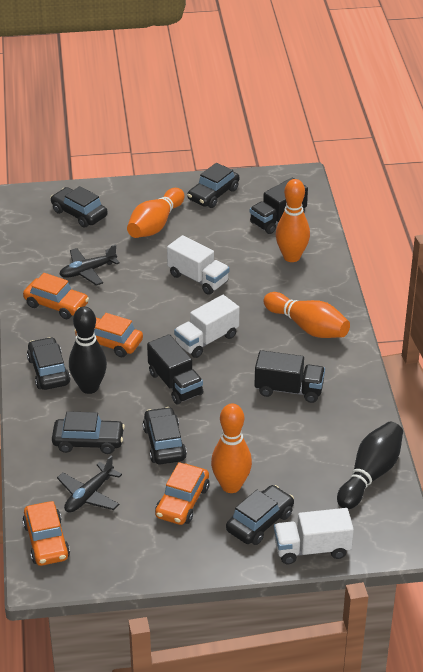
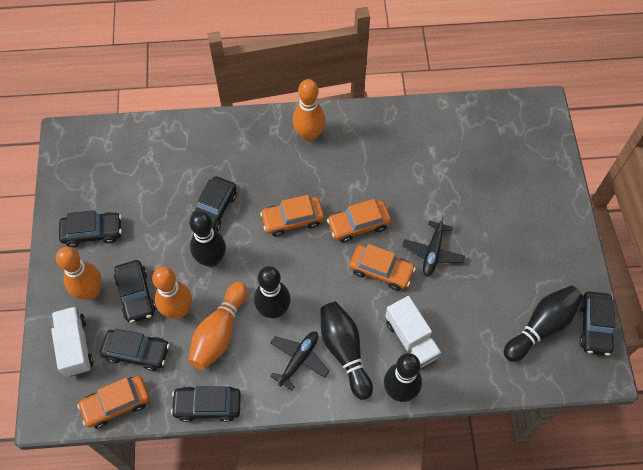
black bowling pin: 2 -> 5
black truck: 3 -> 0
white truck: 3 -> 2

